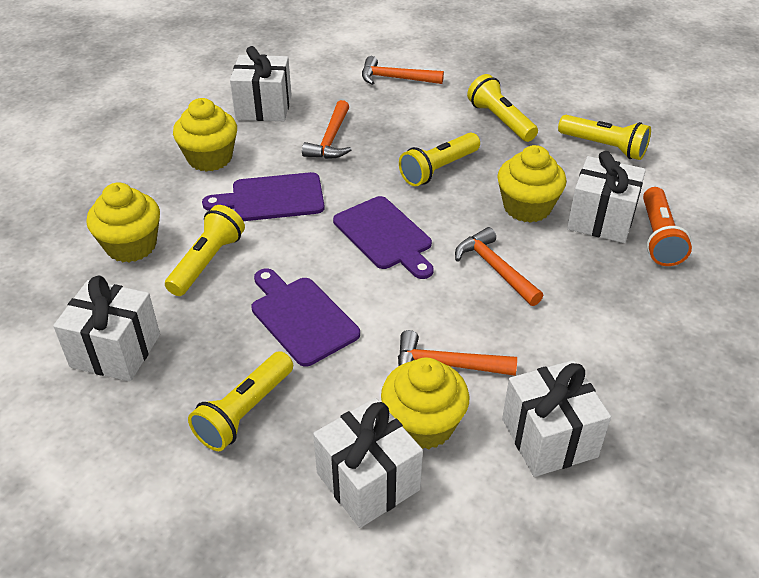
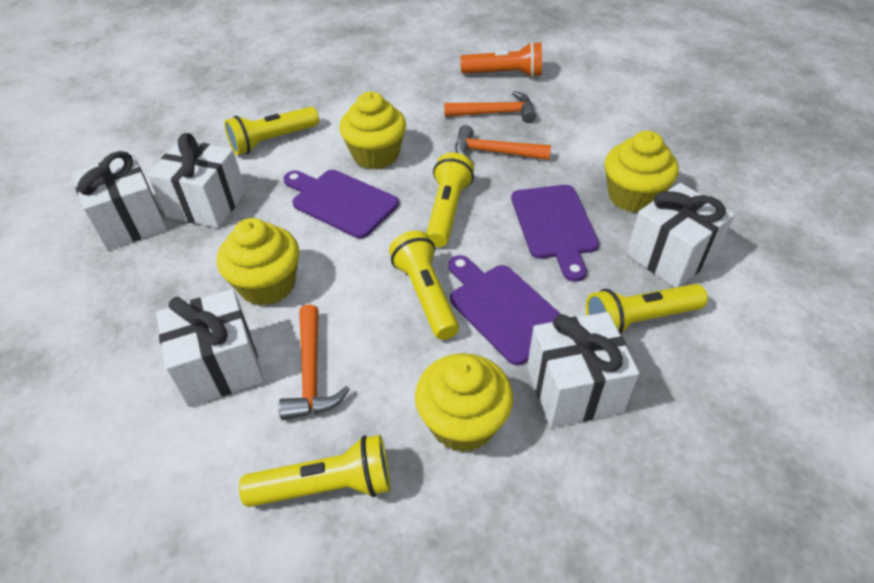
orange hammer: 4 -> 3

